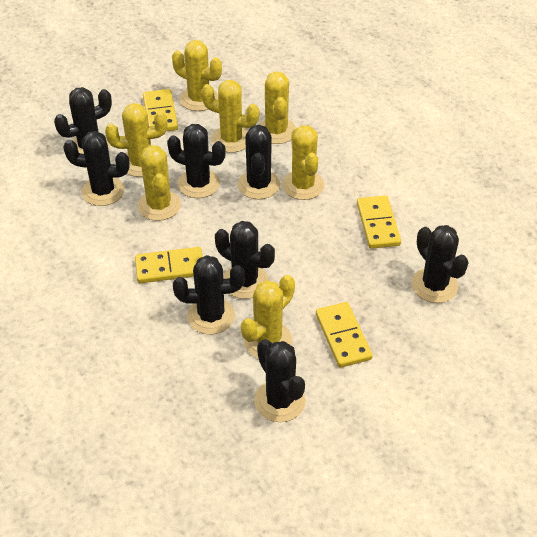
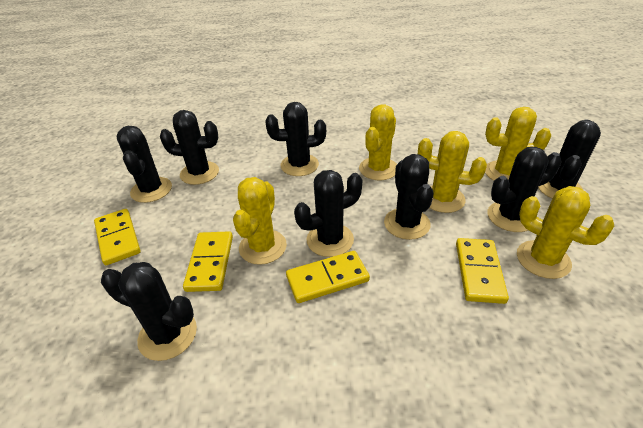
yellow cactus: 7 -> 5

